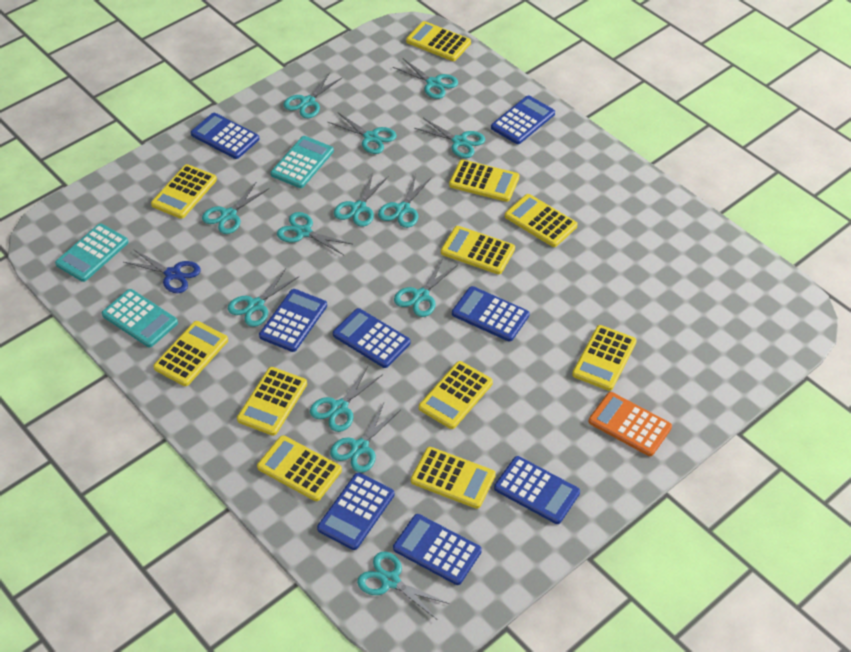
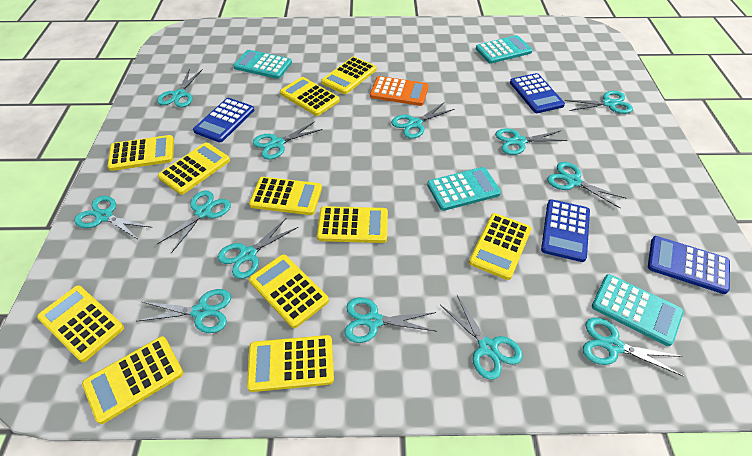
blue calculator: 8 -> 4
blue scissors: 1 -> 0
turquoise calculator: 3 -> 4

